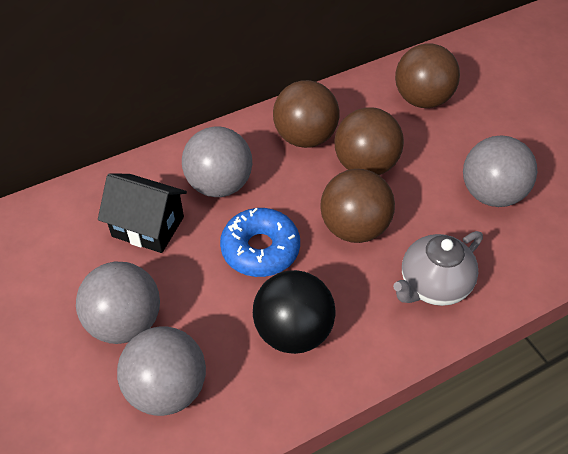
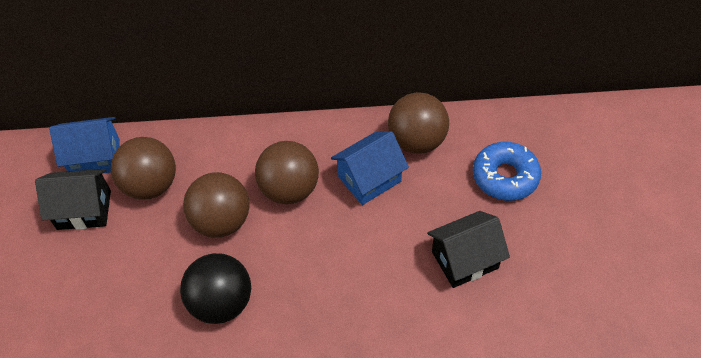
black house: 1 -> 2
blue house: 0 -> 2
grey ball: 4 -> 0
grey teapot: 1 -> 0

